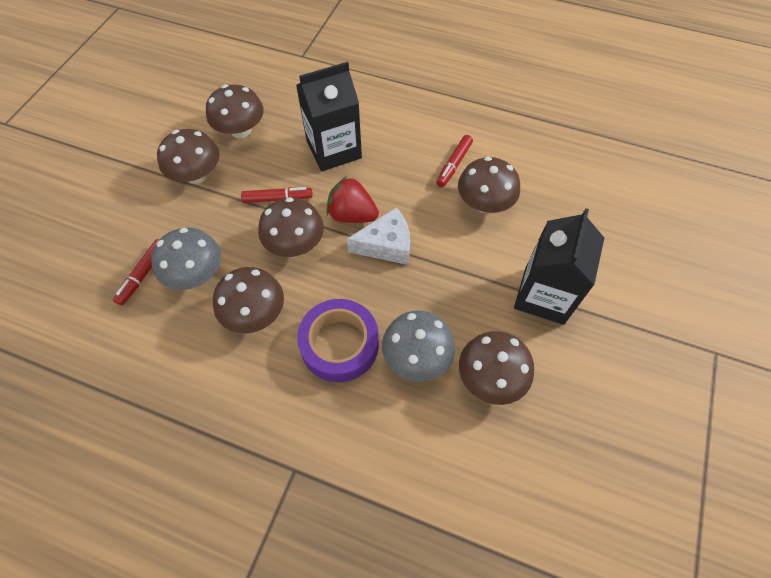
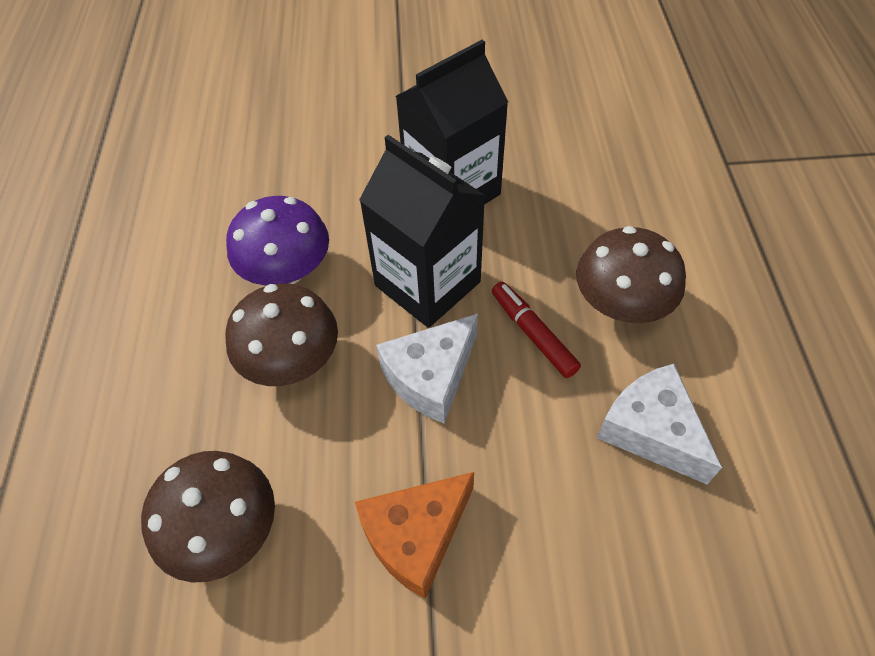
brown mushroom: 6 -> 3
grey mushroom: 2 -> 0
orange cheese: 0 -> 1
purple mushroom: 0 -> 1
purple tape: 1 -> 0
red marker: 3 -> 1
red strawberry: 1 -> 0
white cheese: 1 -> 2

